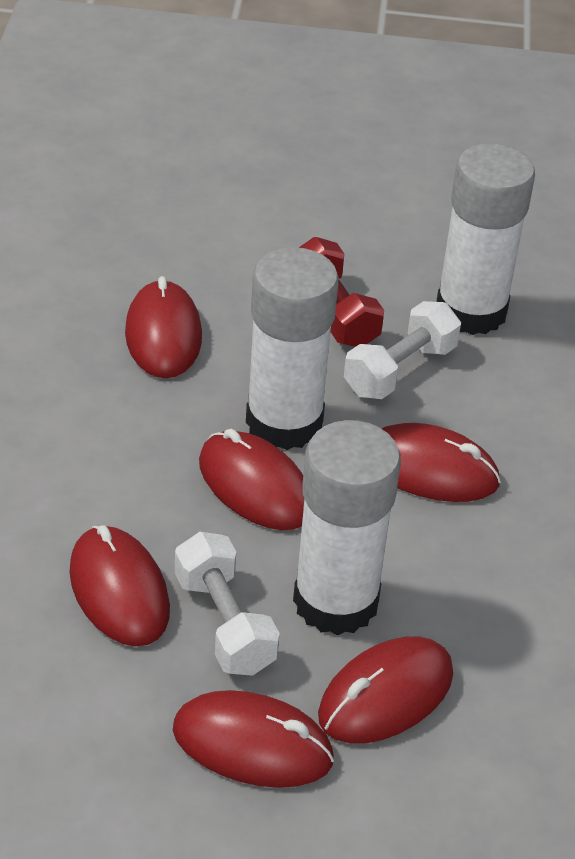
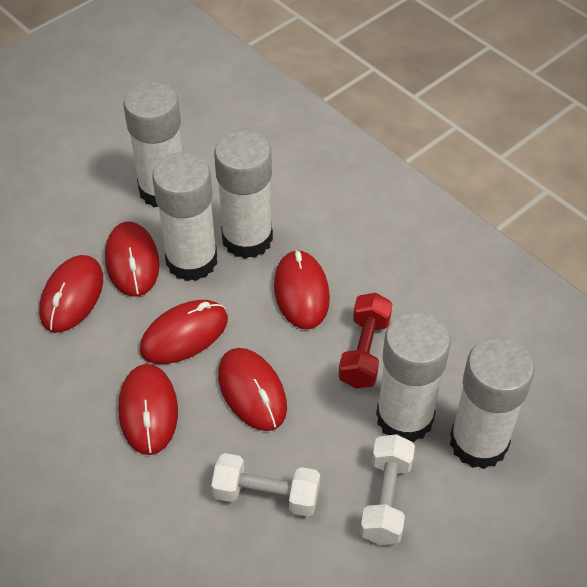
white glue stick: 3 -> 5

